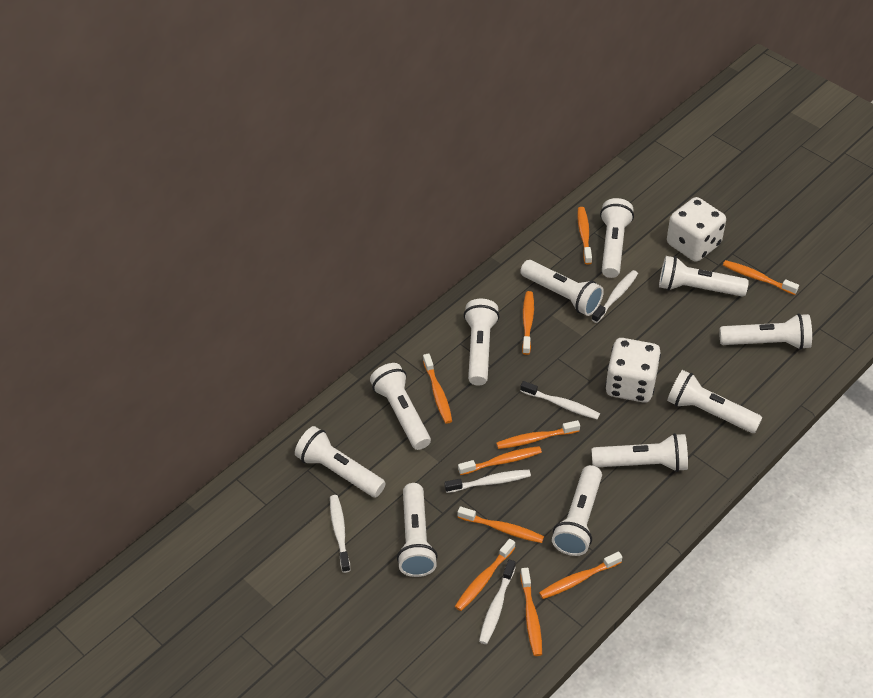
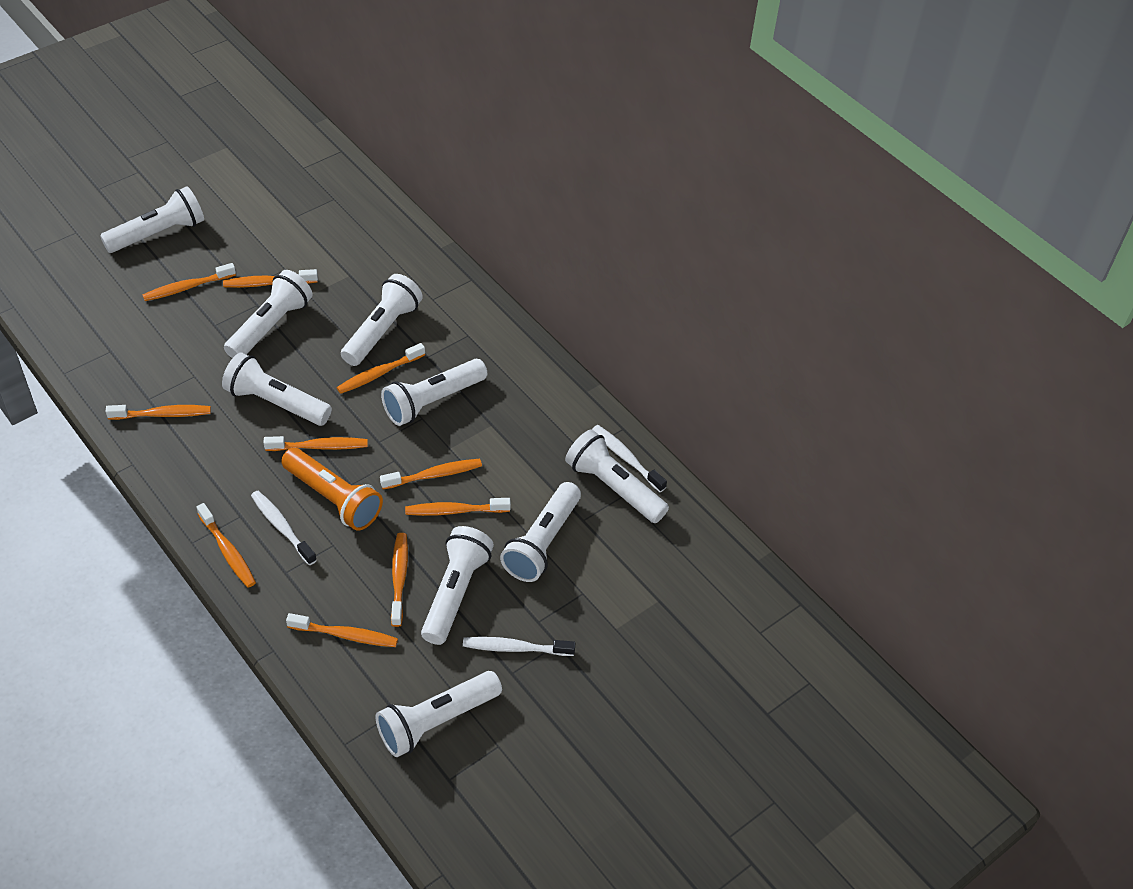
orange flashlight: 0 -> 1
white dice: 2 -> 0
white flashlight: 11 -> 9
white toothbrush: 5 -> 3

